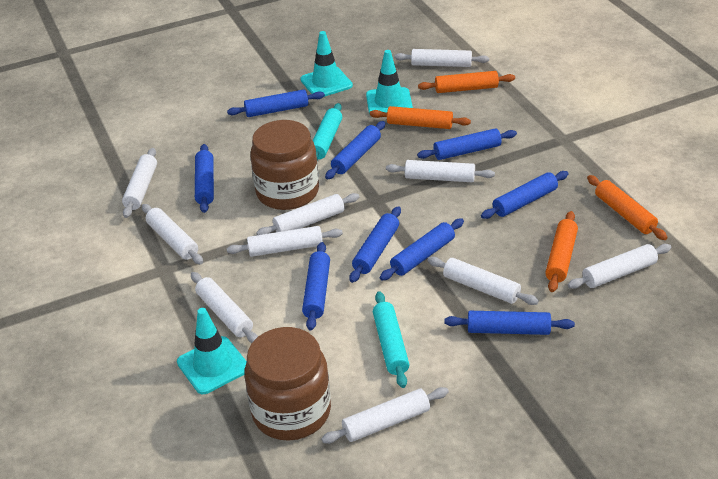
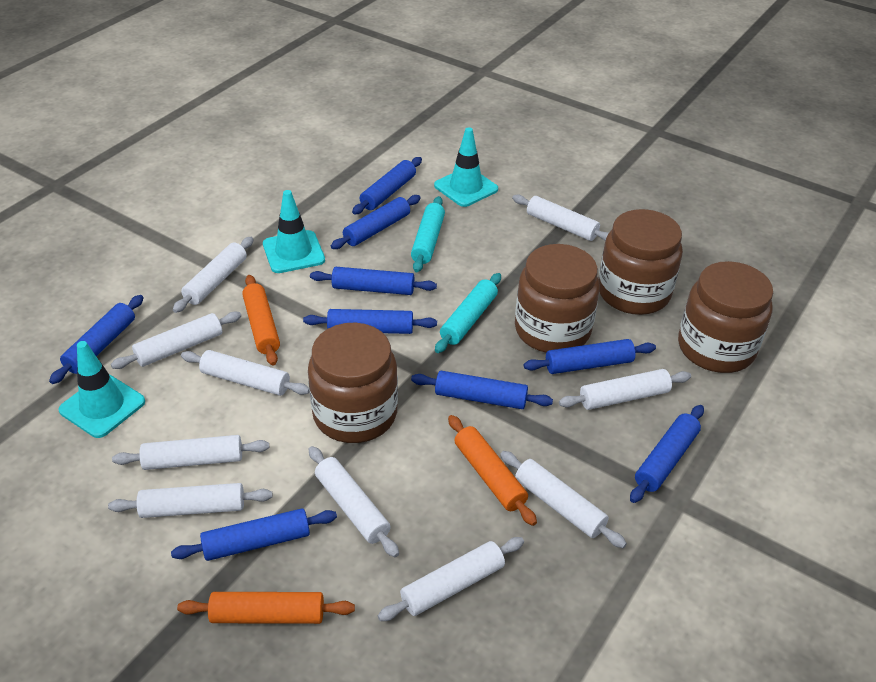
brown jar: 2 -> 4
orange rolling pin: 4 -> 3

